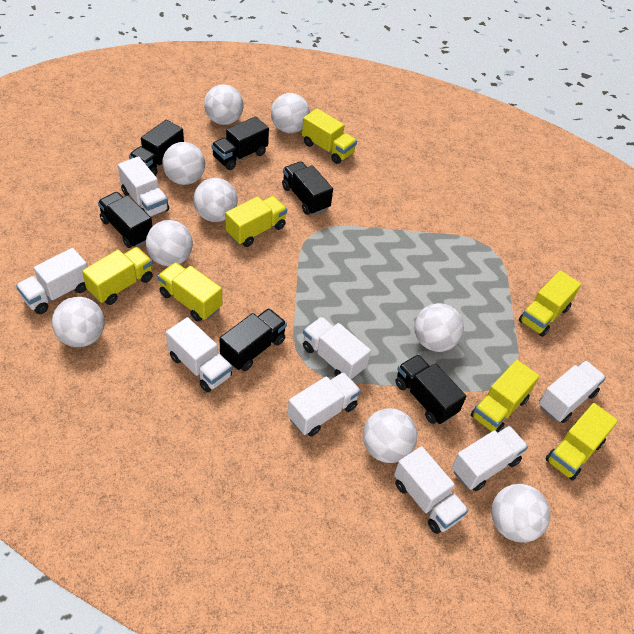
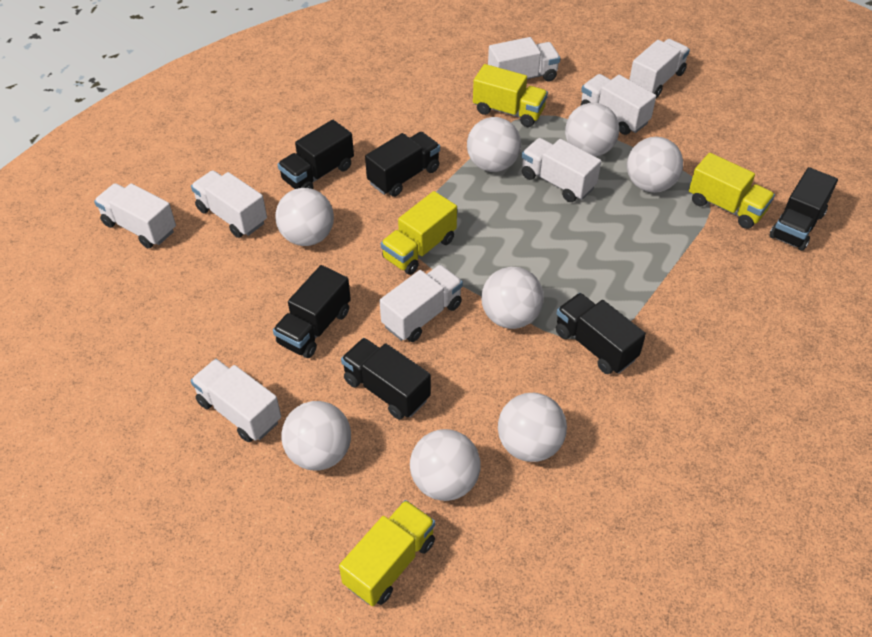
white ball: 9 -> 8
yellow truck: 7 -> 4

